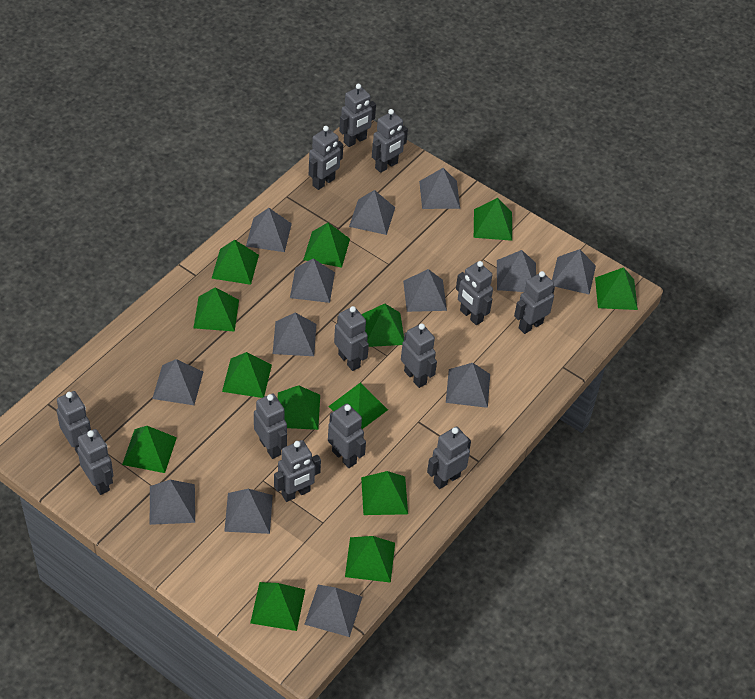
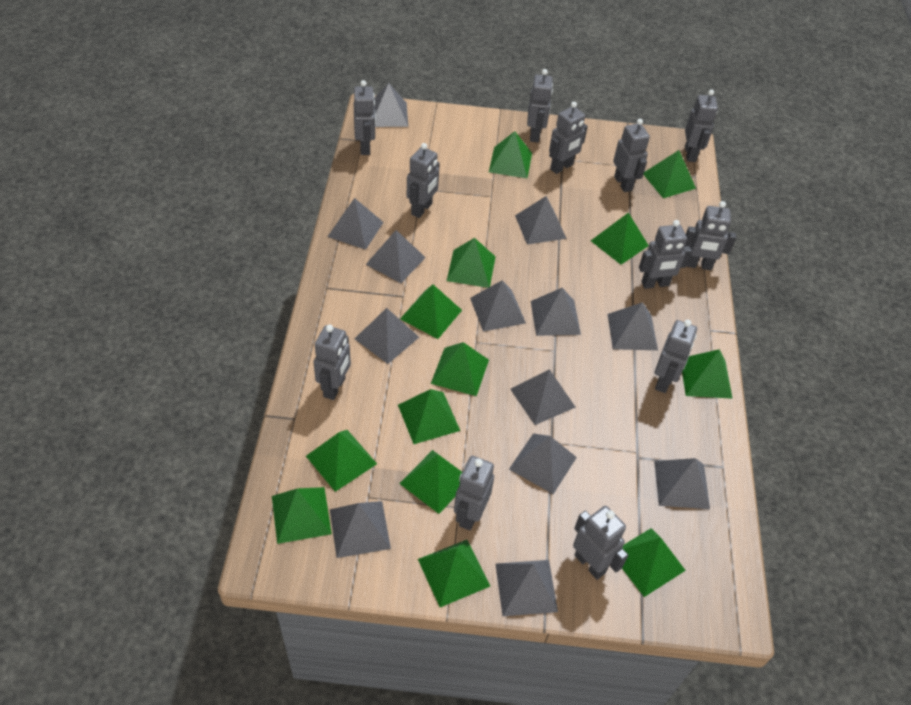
grey robot: 13 -> 12

